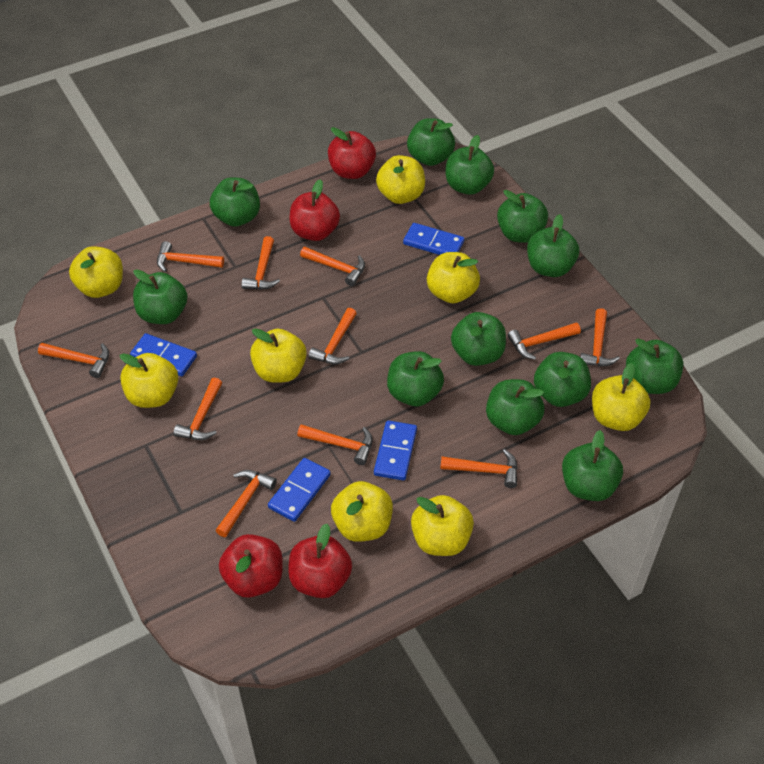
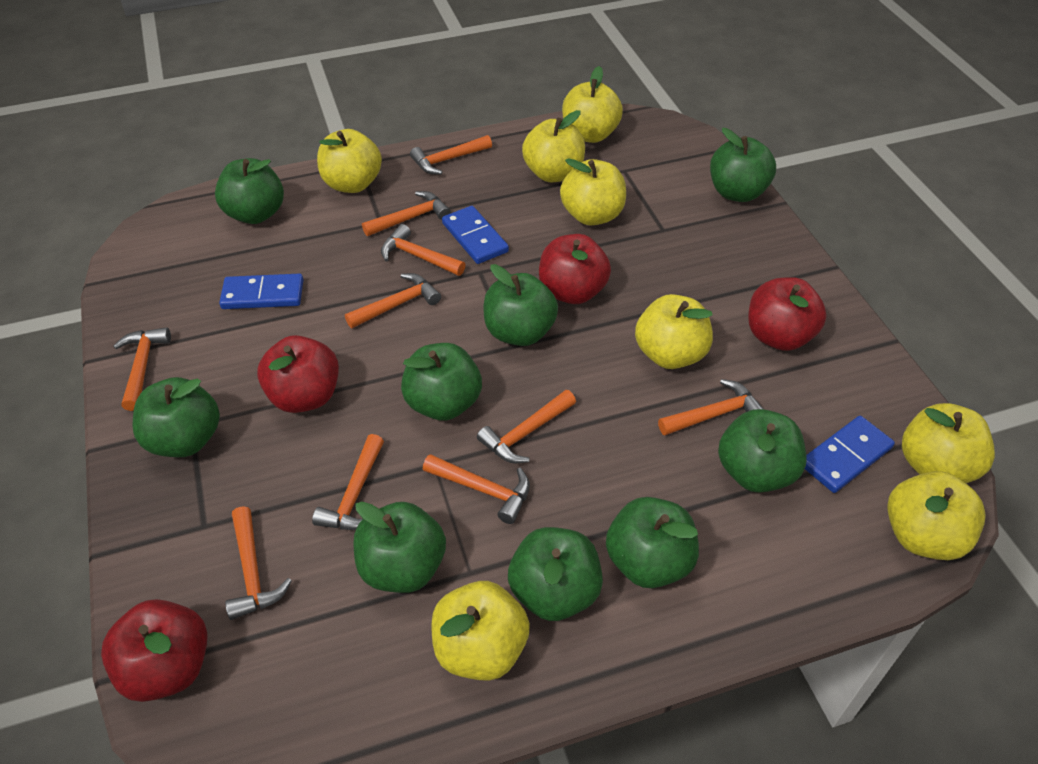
blue domino: 4 -> 3
green apple: 12 -> 9
orange hammer: 11 -> 10

